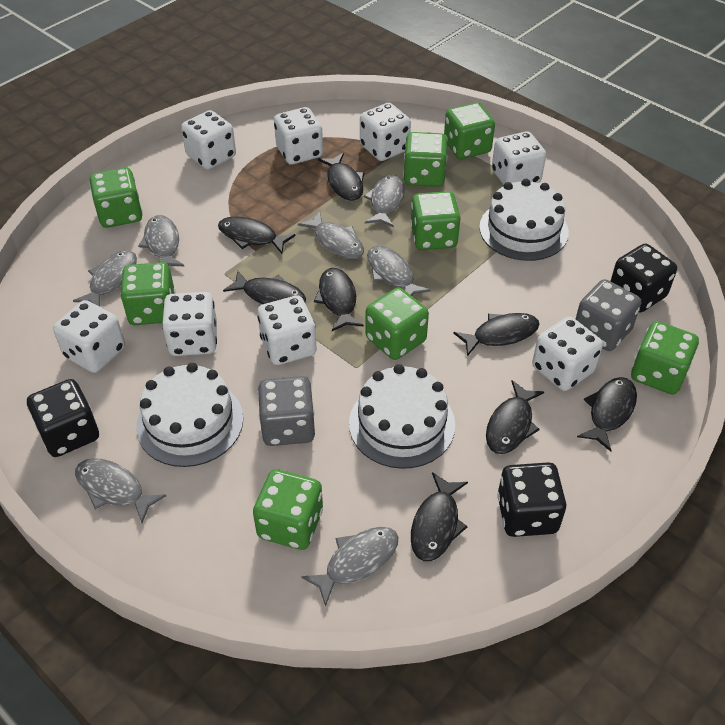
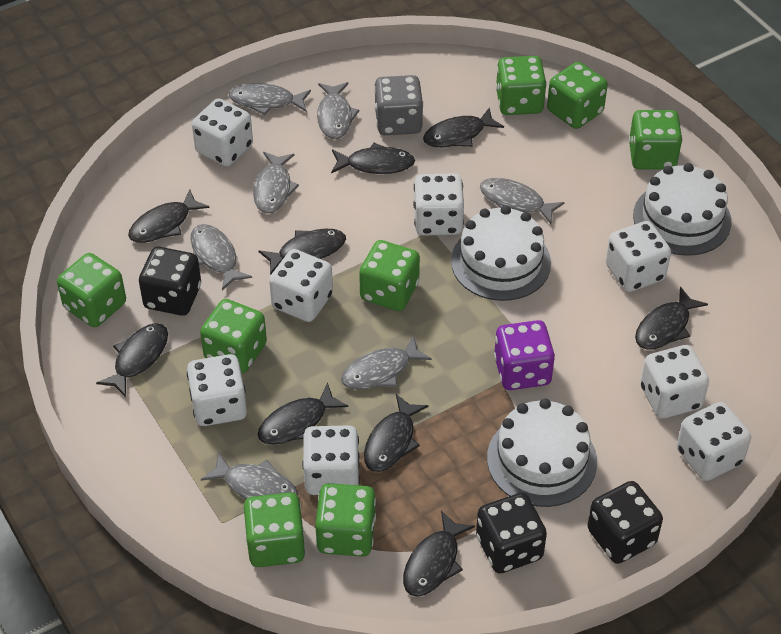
black fish: 8 -> 9
grey dice: 2 -> 1
purple dice: 0 -> 1

